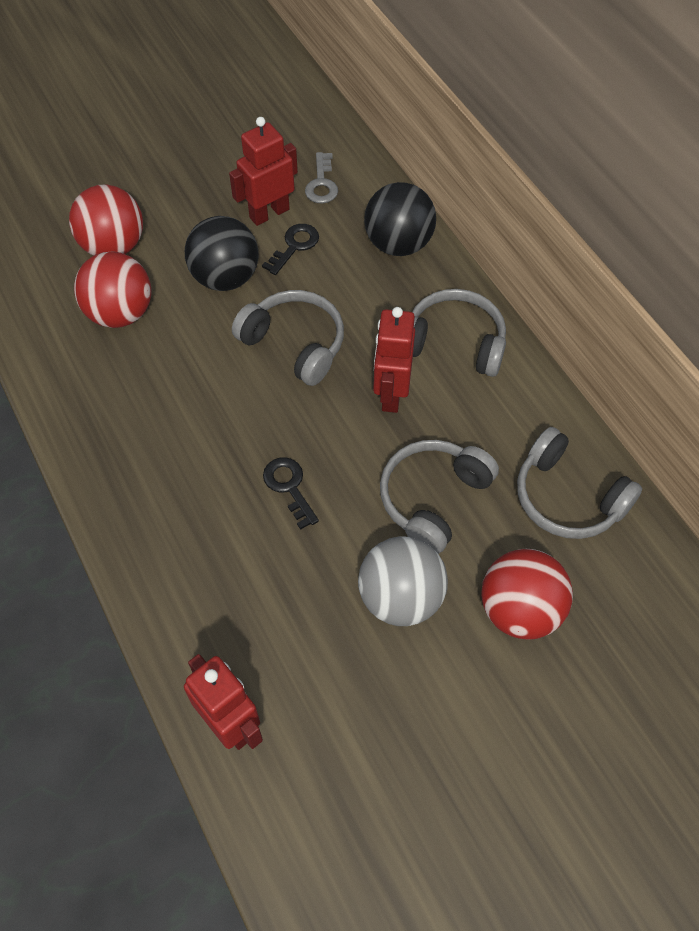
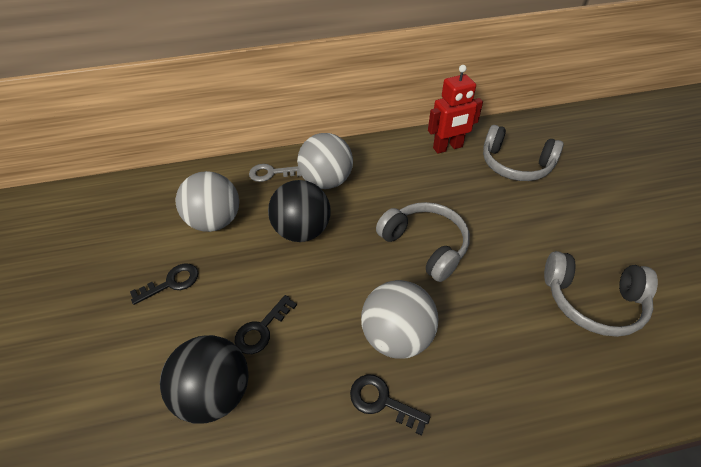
black key: 2 -> 3
grey ball: 1 -> 3
grey headphones: 4 -> 3
red ball: 3 -> 0
red robot: 3 -> 1

